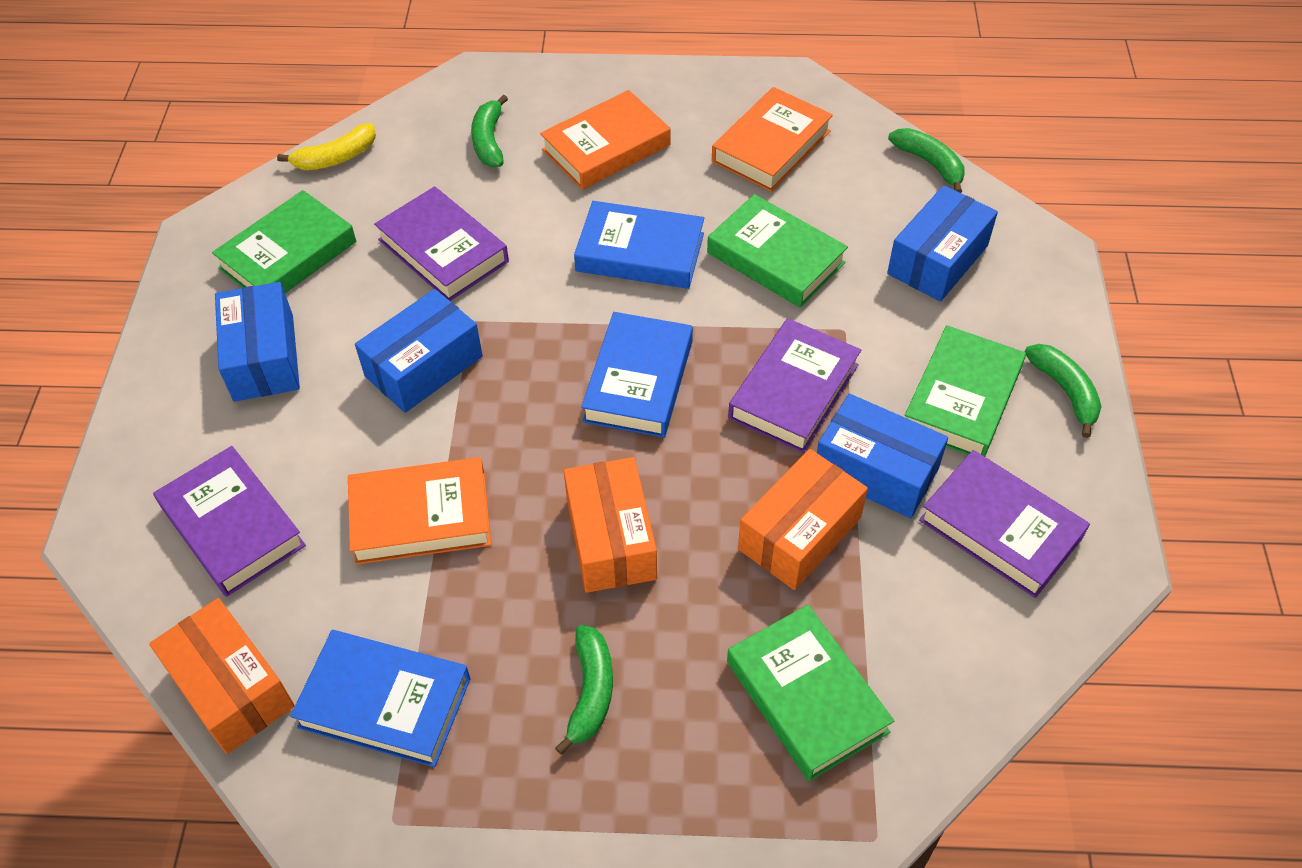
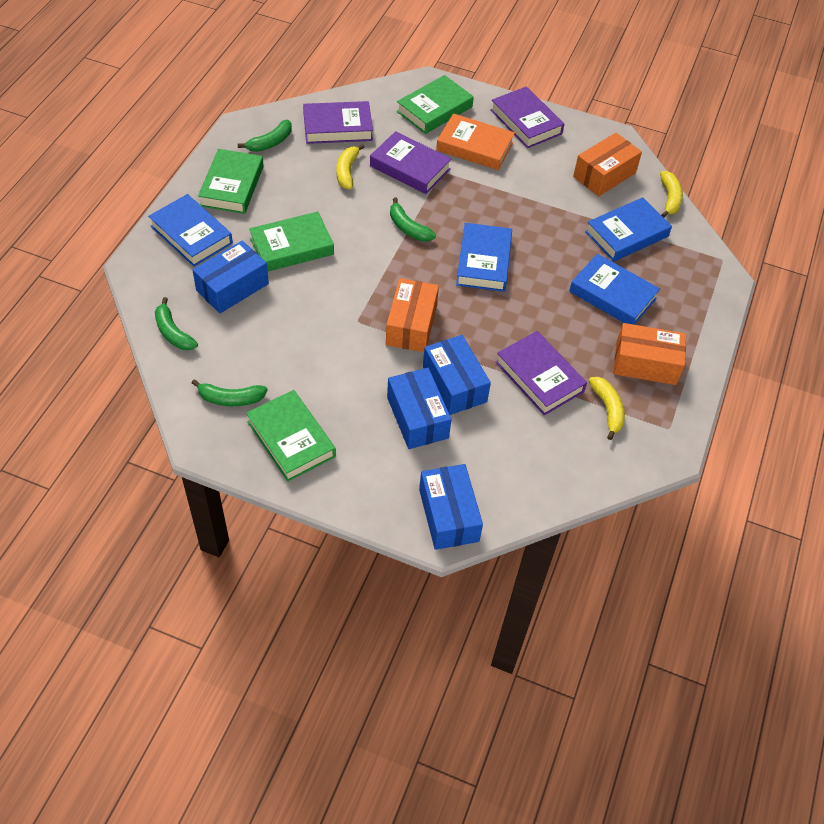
blue book: 3 -> 4
orange book: 3 -> 1
yellow banana: 1 -> 3

